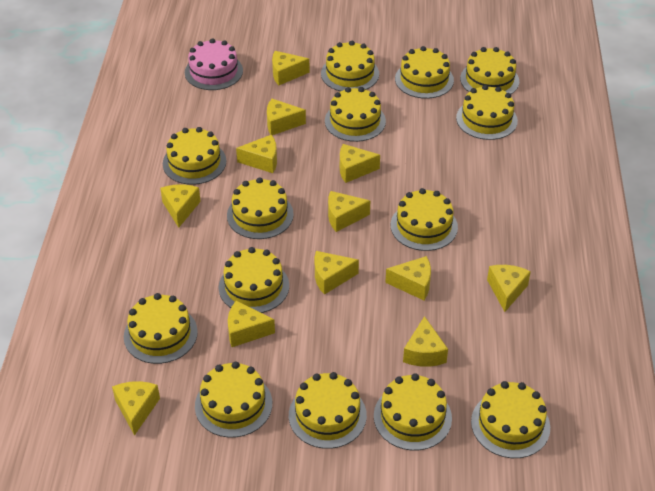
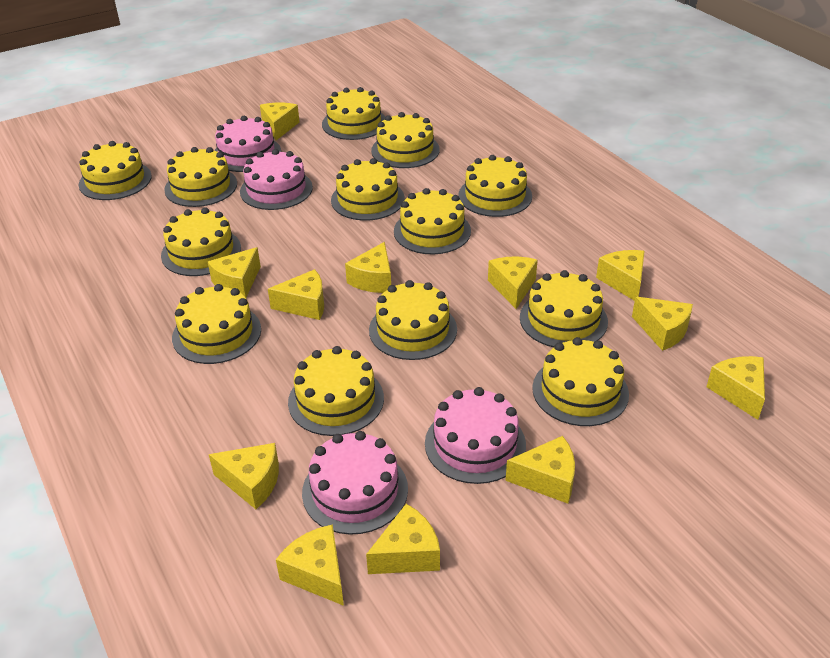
pink cake: 1 -> 4
yellow cake: 14 -> 13

